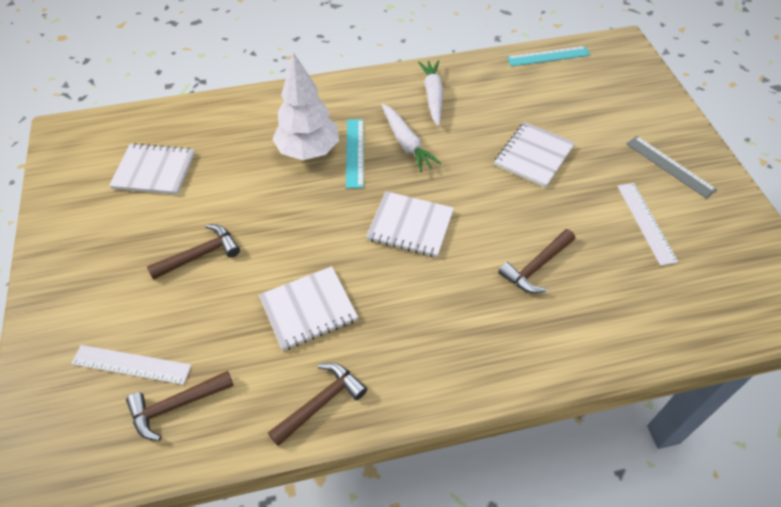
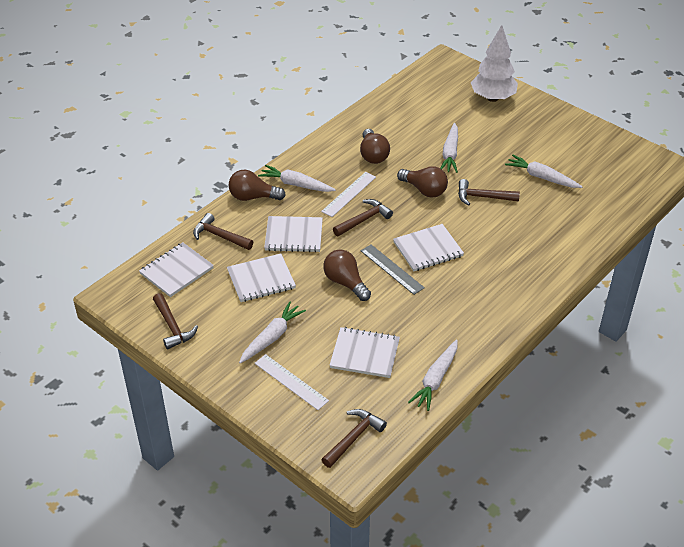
brown hammer: 4 -> 5
brown light bulb: 0 -> 4
turquoise ruler: 2 -> 0
white carrot: 2 -> 5
white notebook: 4 -> 5

